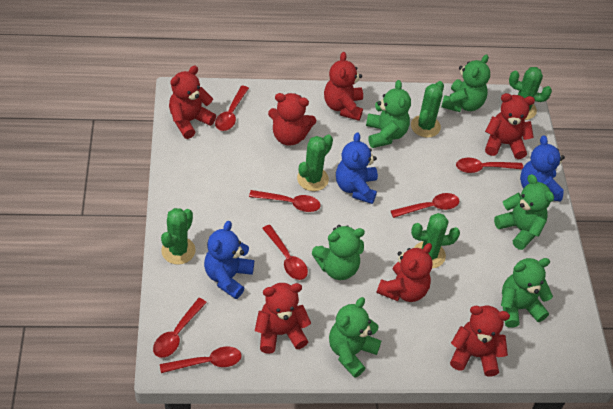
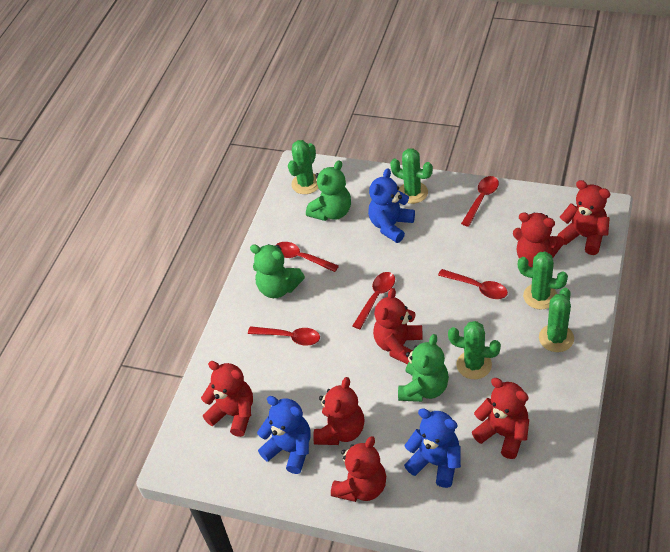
green teddy bear: 6 -> 3
red spoon: 7 -> 5

